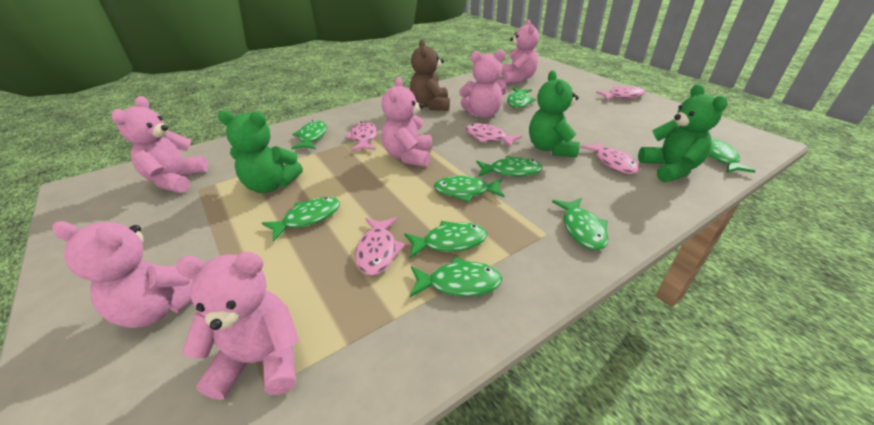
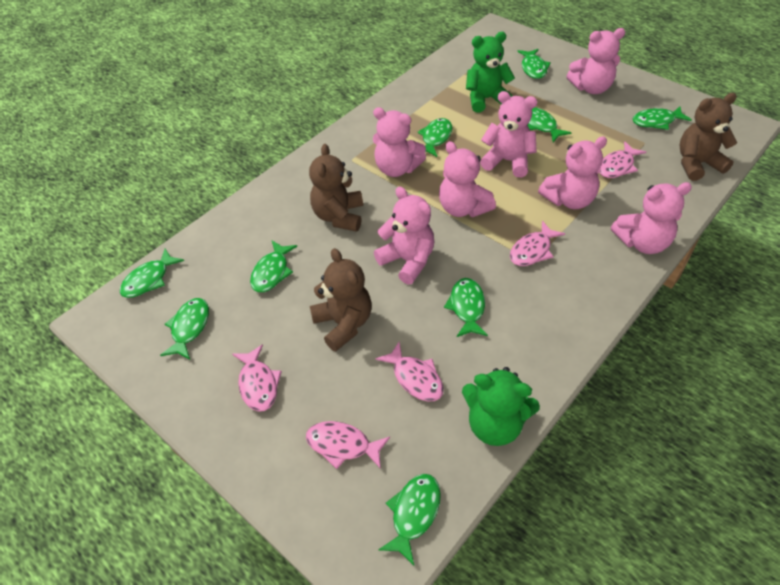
brown teddy bear: 1 -> 3
green teddy bear: 3 -> 2
pink teddy bear: 6 -> 7

